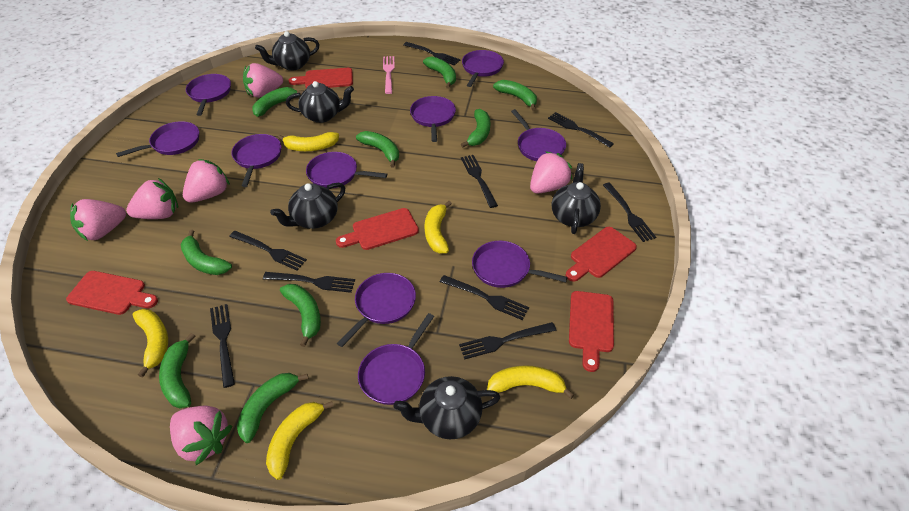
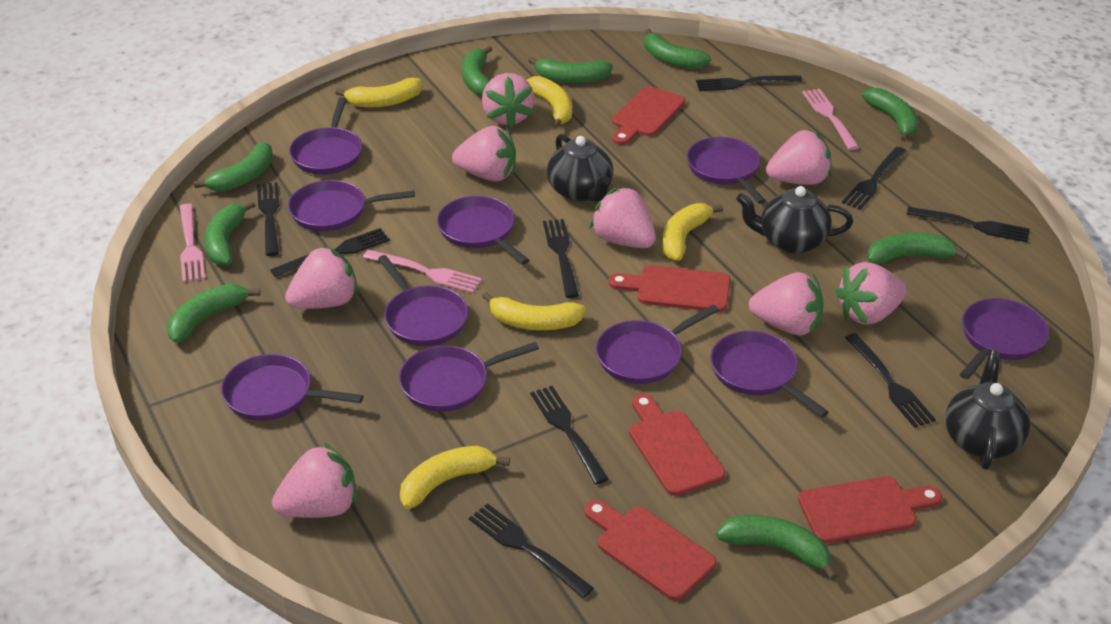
black teapot: 5 -> 3
pink fork: 1 -> 3
pink strawberry: 6 -> 8

